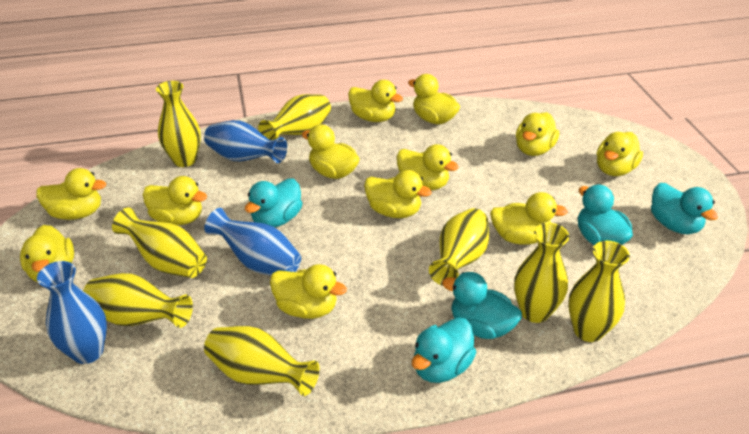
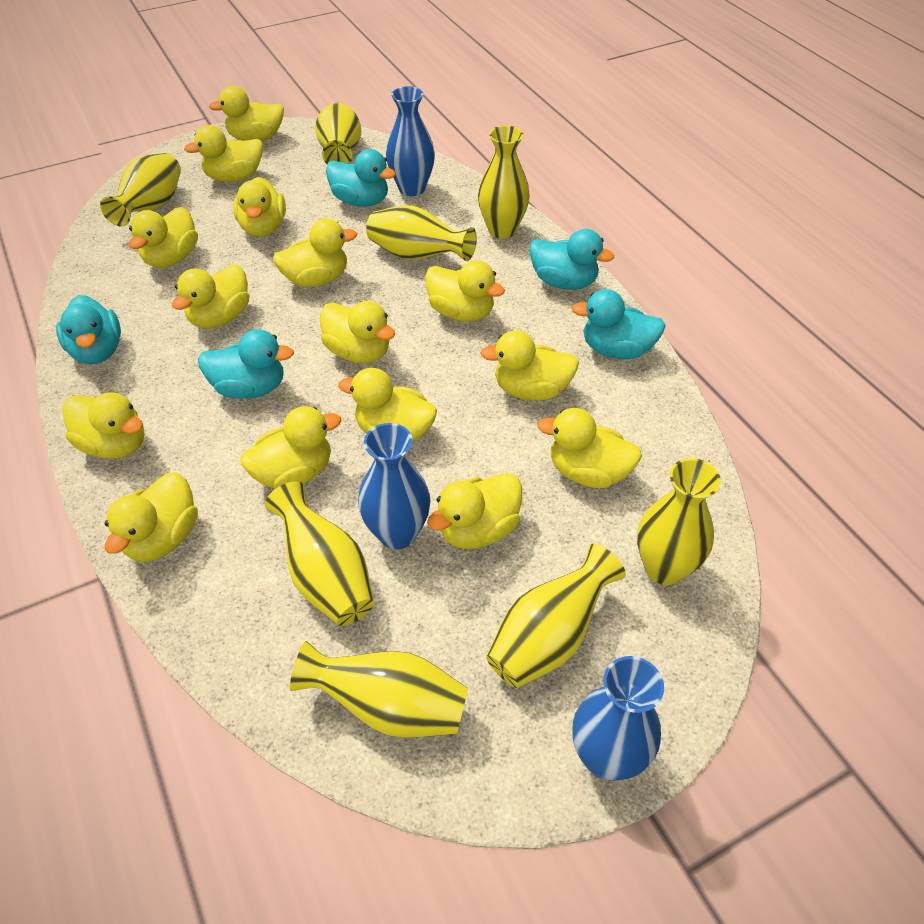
yellow duck: 12 -> 15

